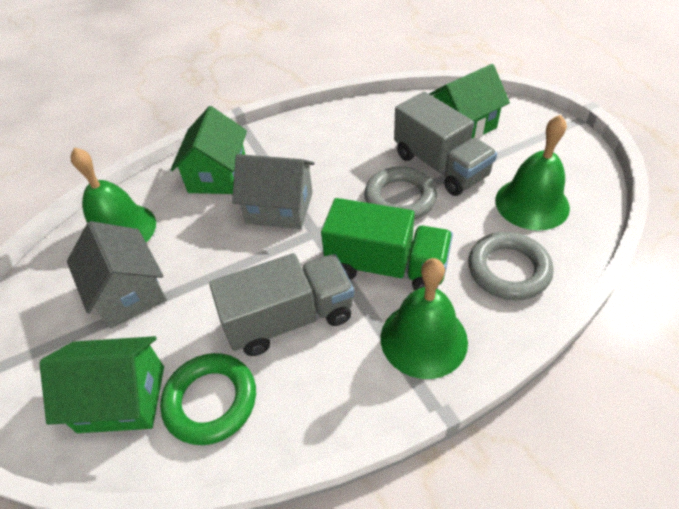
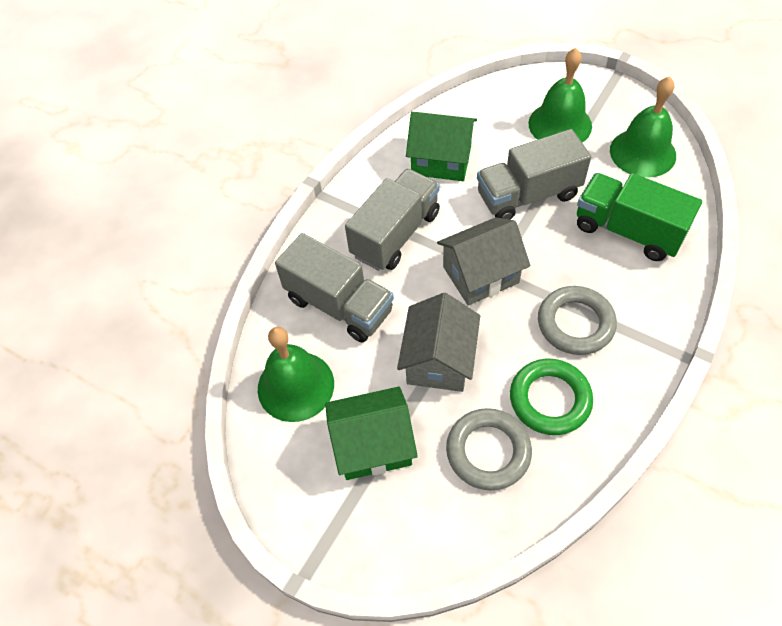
green house: 3 -> 2
grey truck: 2 -> 3

